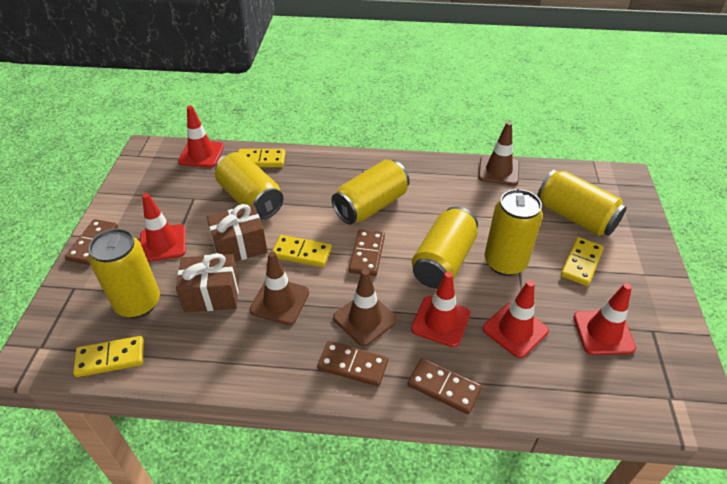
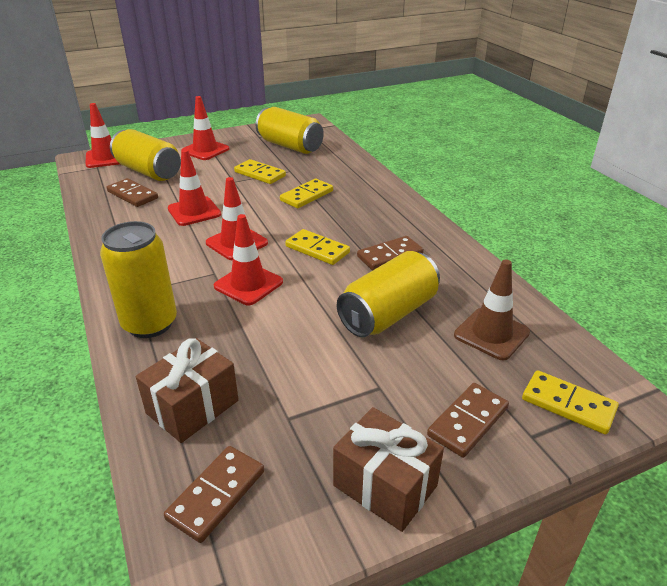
brown traffic cone: 3 -> 1
yellow can: 6 -> 4

